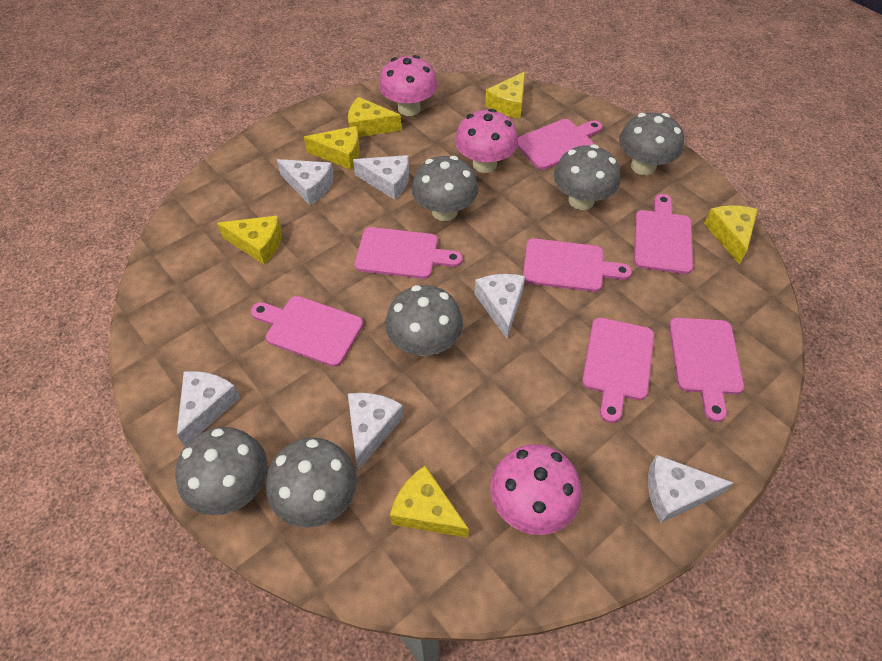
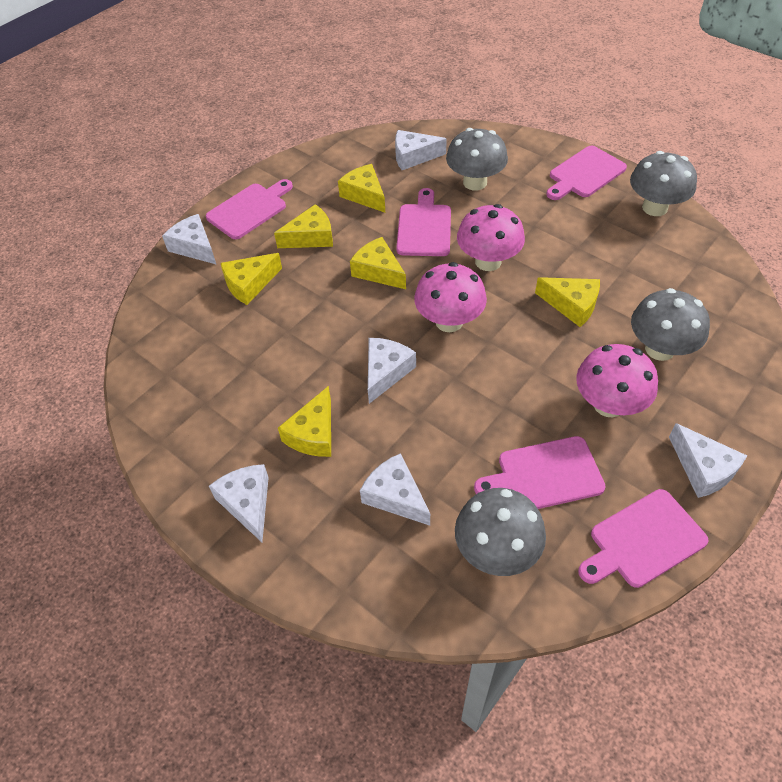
grey mushroom: 6 -> 4
pink cutting board: 7 -> 5

